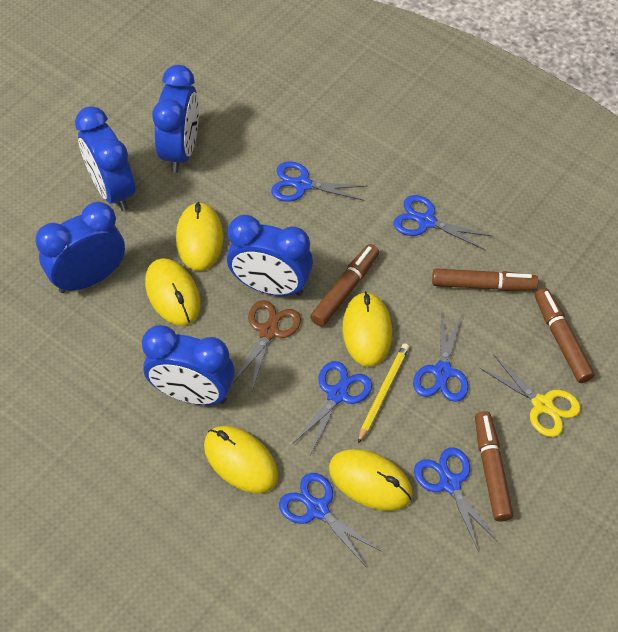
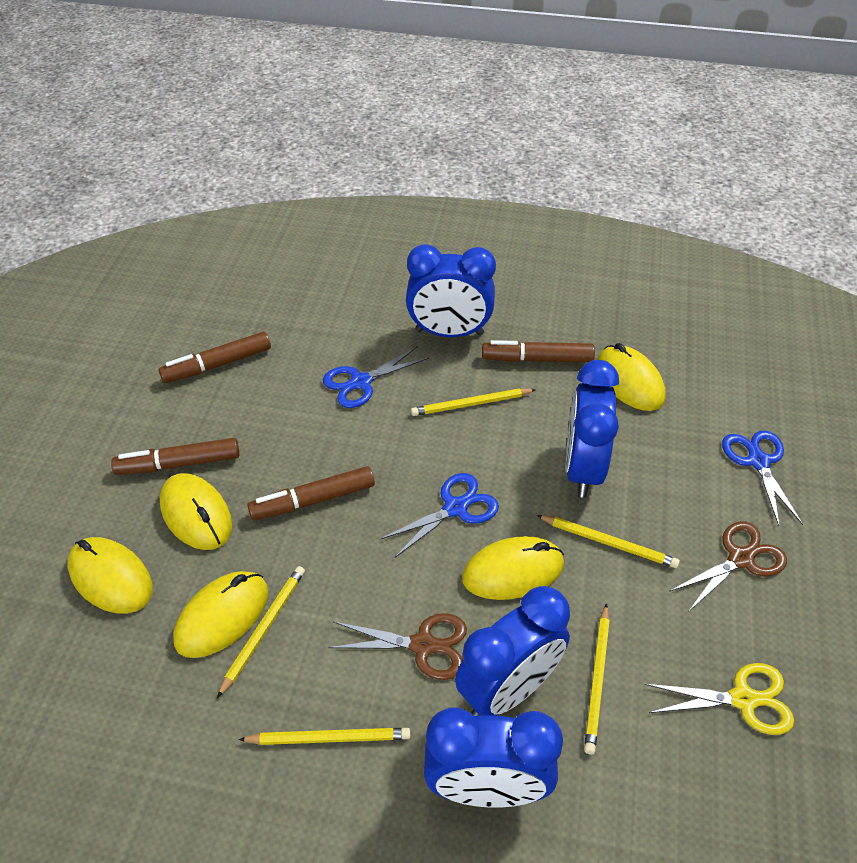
blue clock: 5 -> 4
blue scissors: 6 -> 3
brown scissors: 1 -> 2
yellow pencil: 1 -> 5

